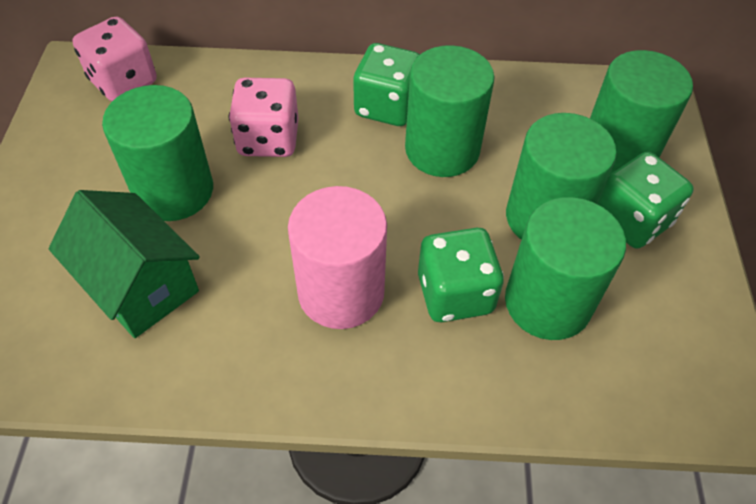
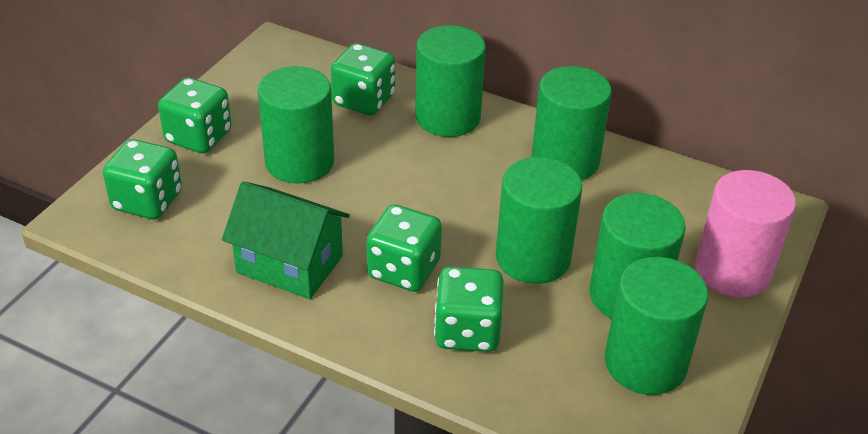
green cylinder: 5 -> 6
green dice: 3 -> 5
pink dice: 2 -> 0

